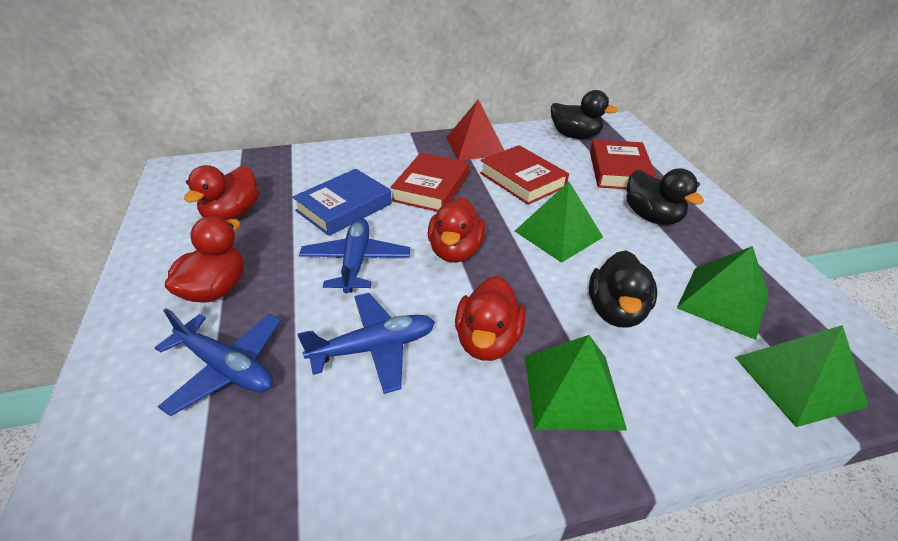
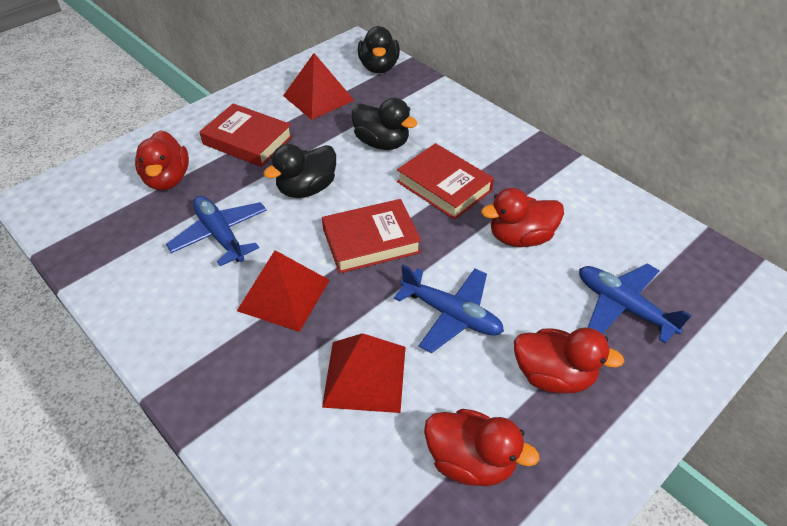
blue book: 1 -> 0
green pyramid: 4 -> 0
red pyramid: 1 -> 3

